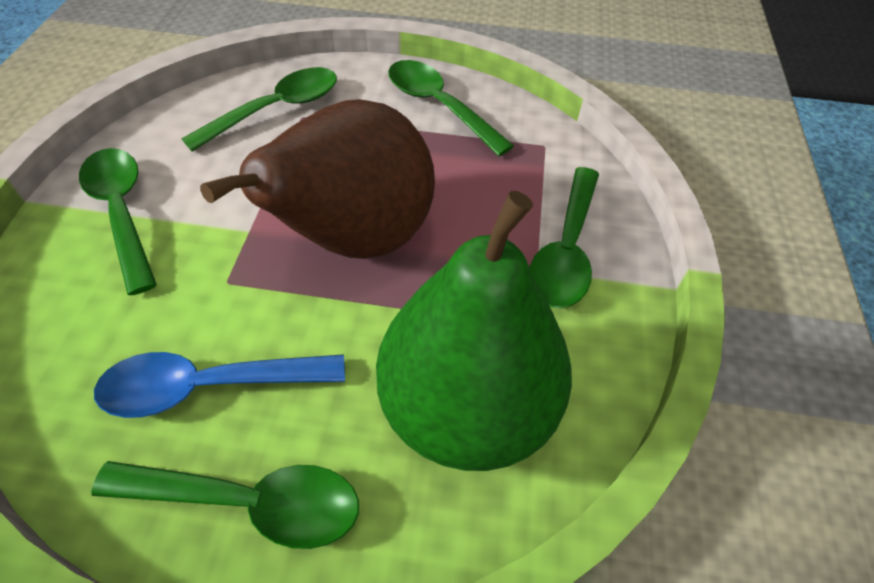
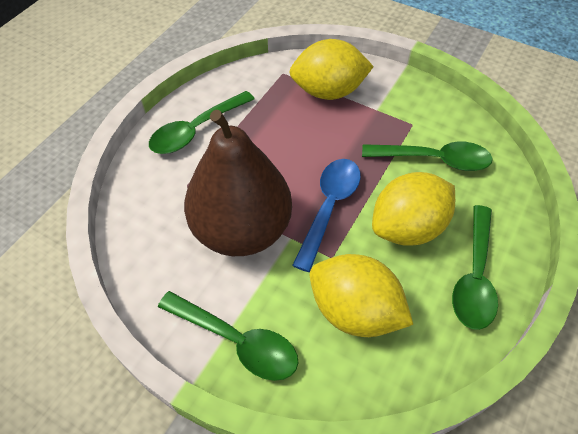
green pear: 1 -> 0
green spoon: 5 -> 4
yellow lemon: 0 -> 3

